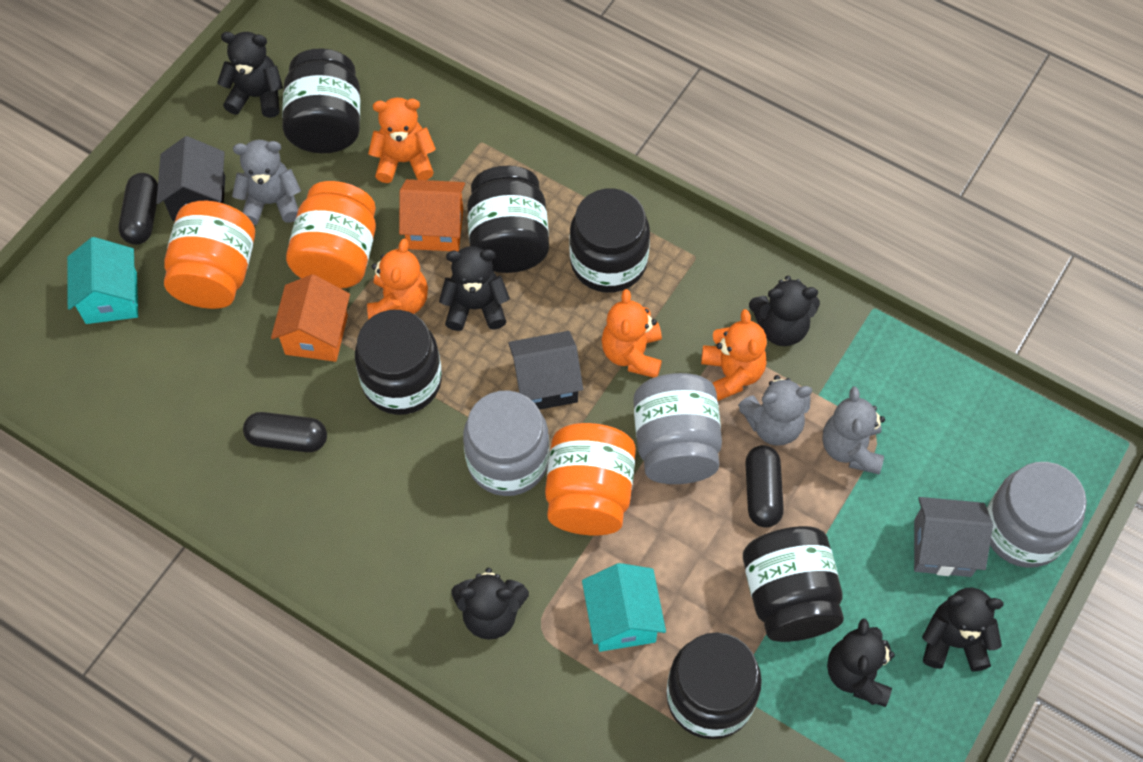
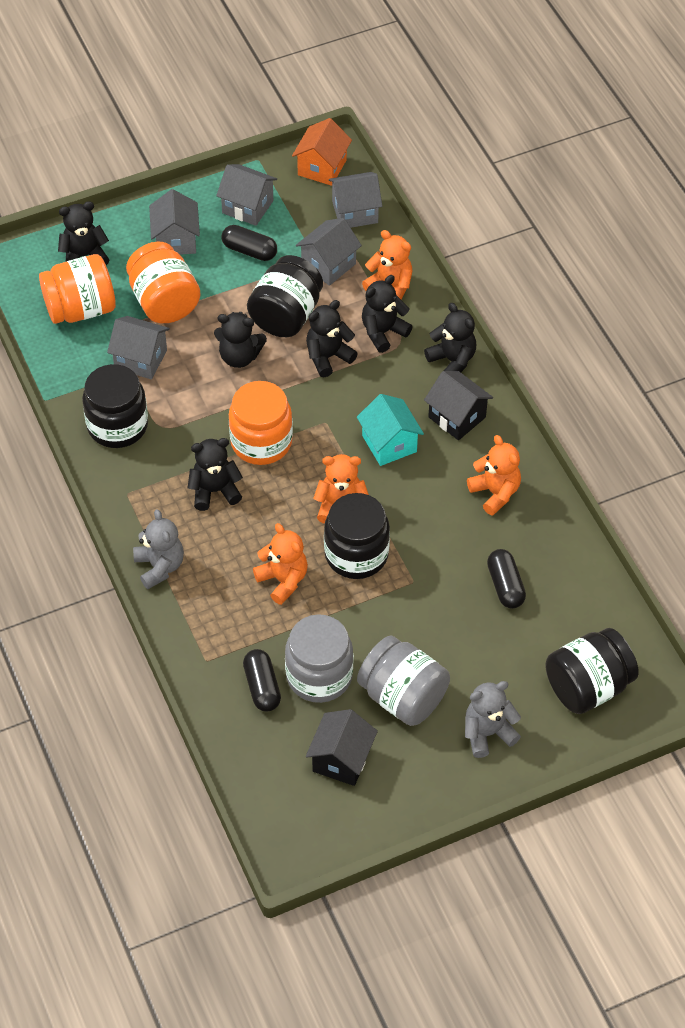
black jar: 6 -> 4
grey house: 1 -> 5
grey jar: 3 -> 2
grey teddy bear: 3 -> 2
orange house: 2 -> 1
turquoise house: 2 -> 1

